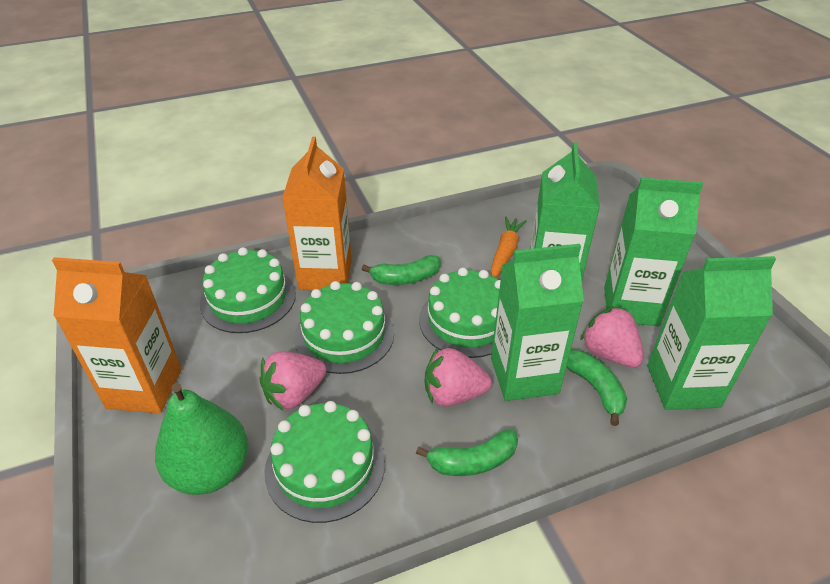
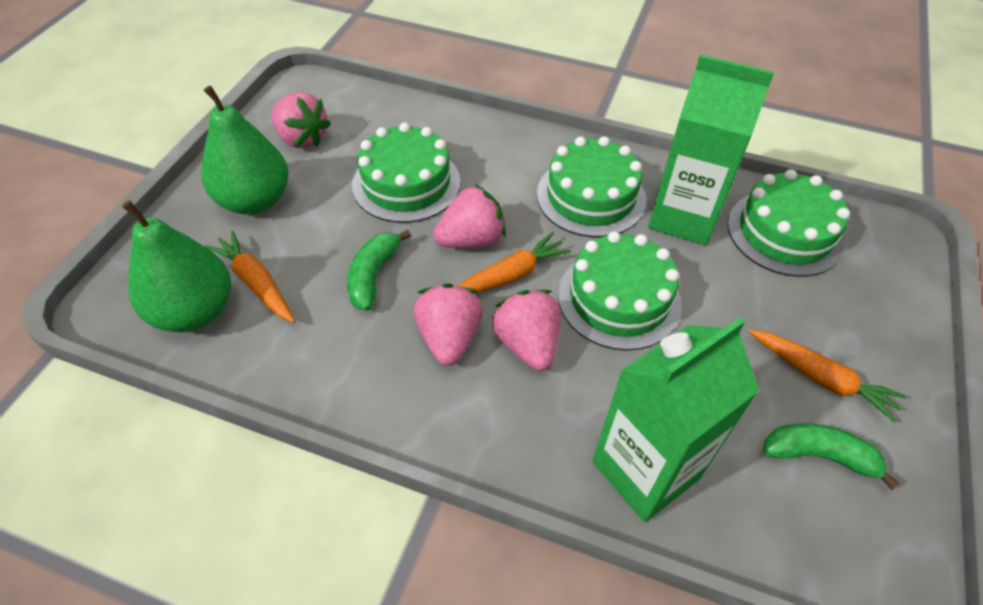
green banana: 3 -> 2
green carton: 4 -> 2
green pear: 1 -> 2
orange carrot: 1 -> 3
orange carton: 2 -> 0
pink strawberry: 3 -> 4

